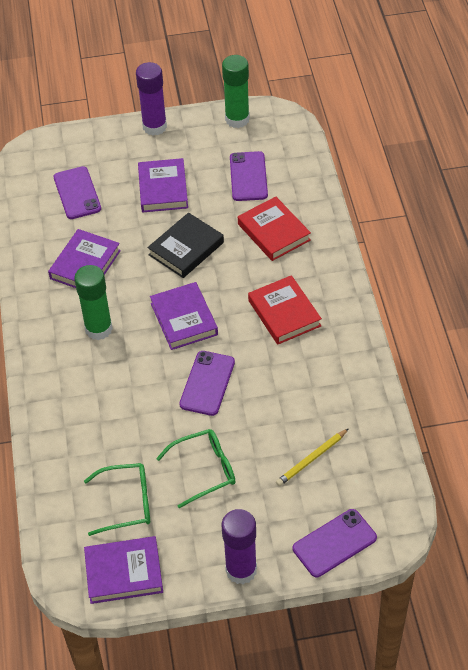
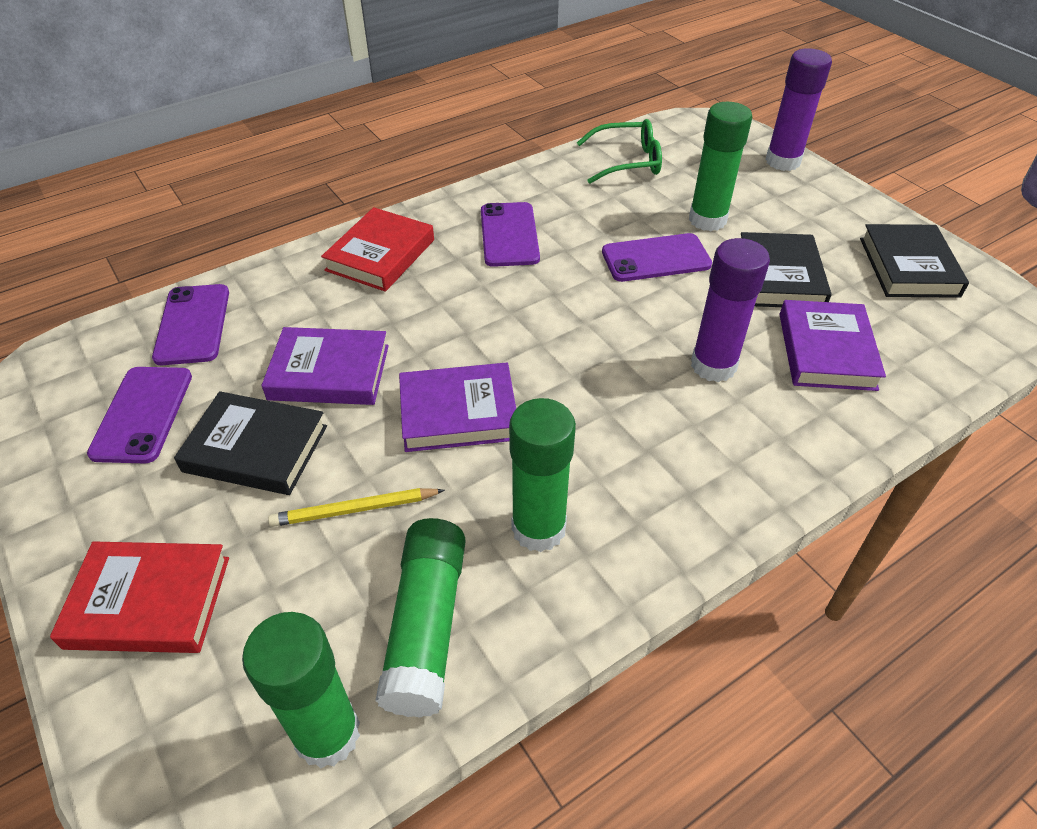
black book: 1 -> 3
green glasses: 2 -> 1
green glue stick: 2 -> 4
purple book: 4 -> 3

